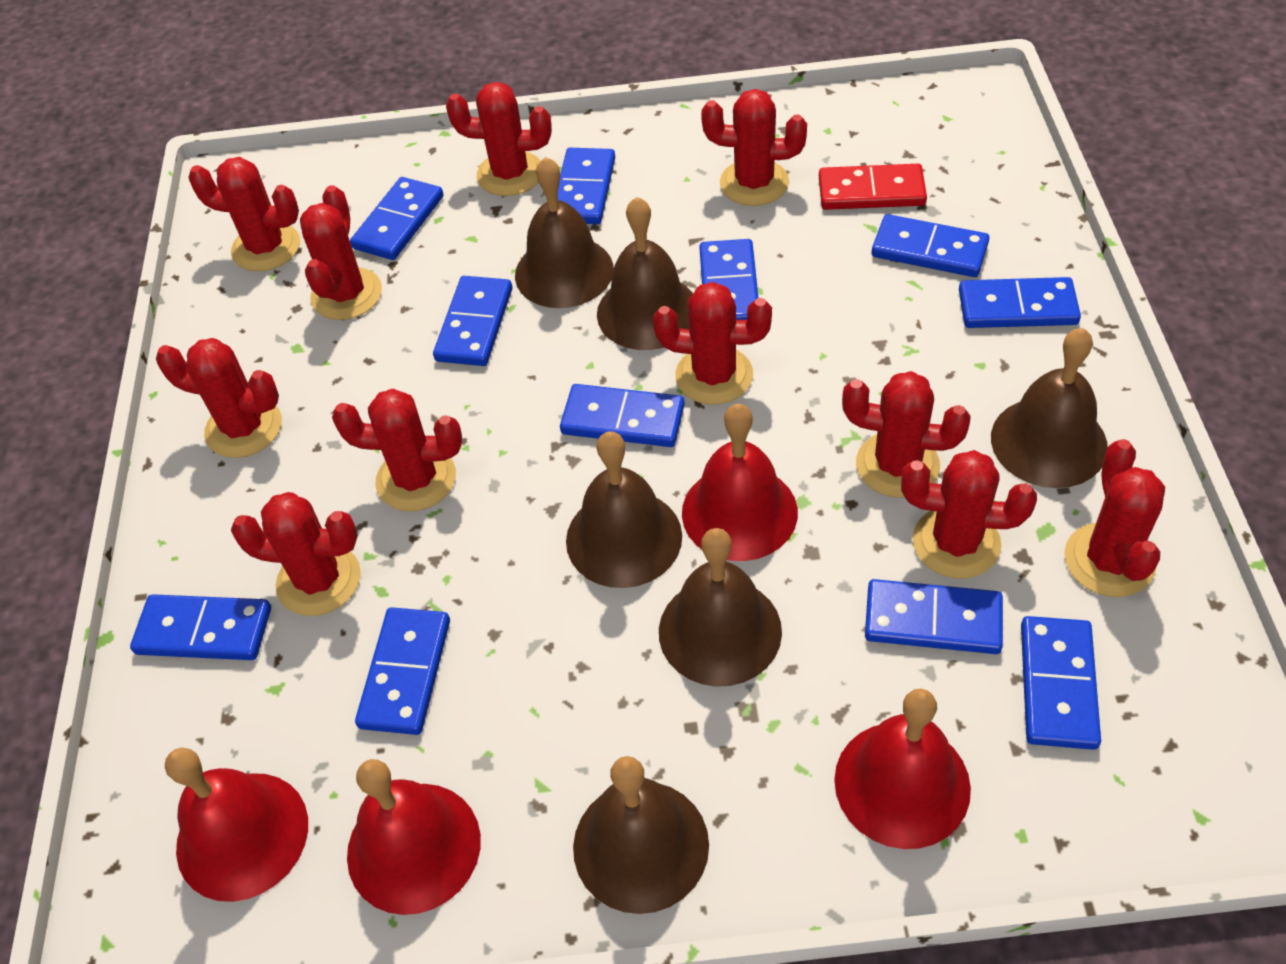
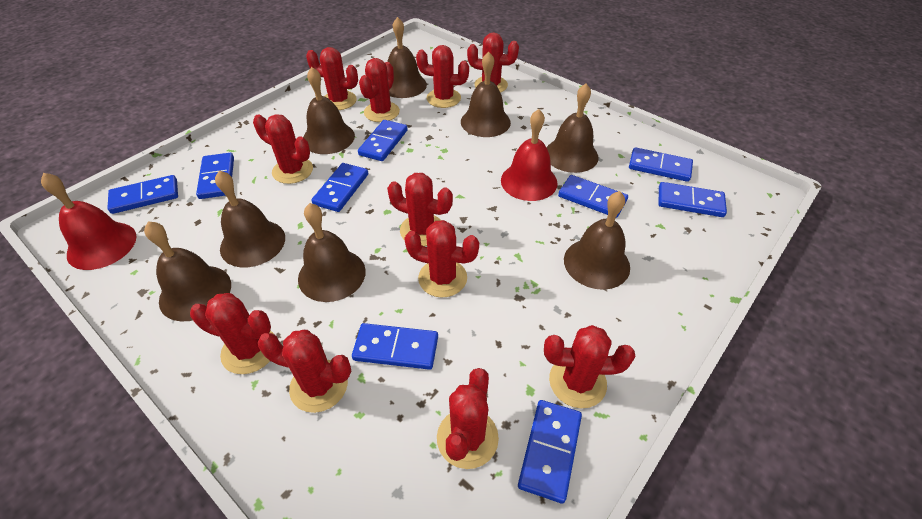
blue domino: 11 -> 9
brown bell: 6 -> 8
red bell: 4 -> 2
red domino: 1 -> 0

